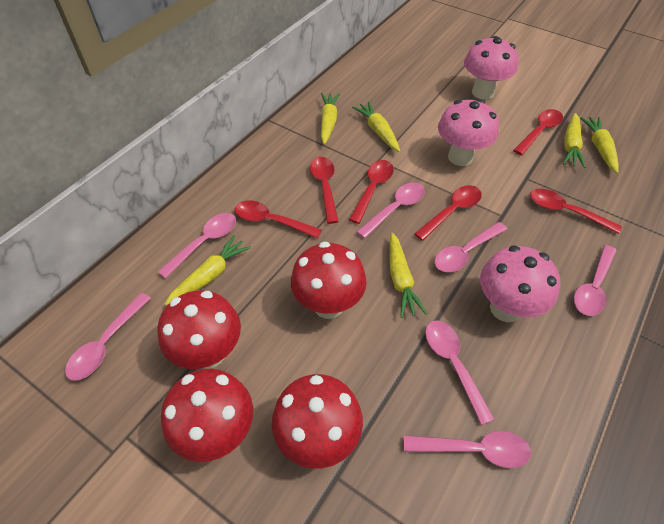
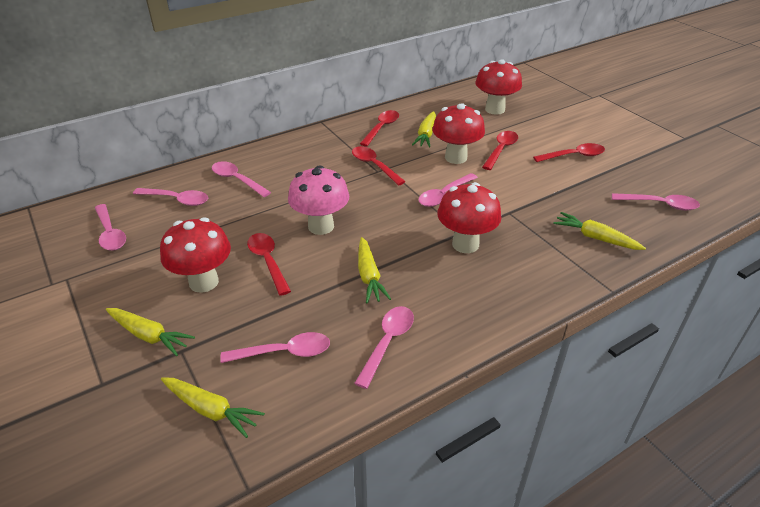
pink mushroom: 3 -> 1
red spoon: 6 -> 5
yellow carrot: 6 -> 5

